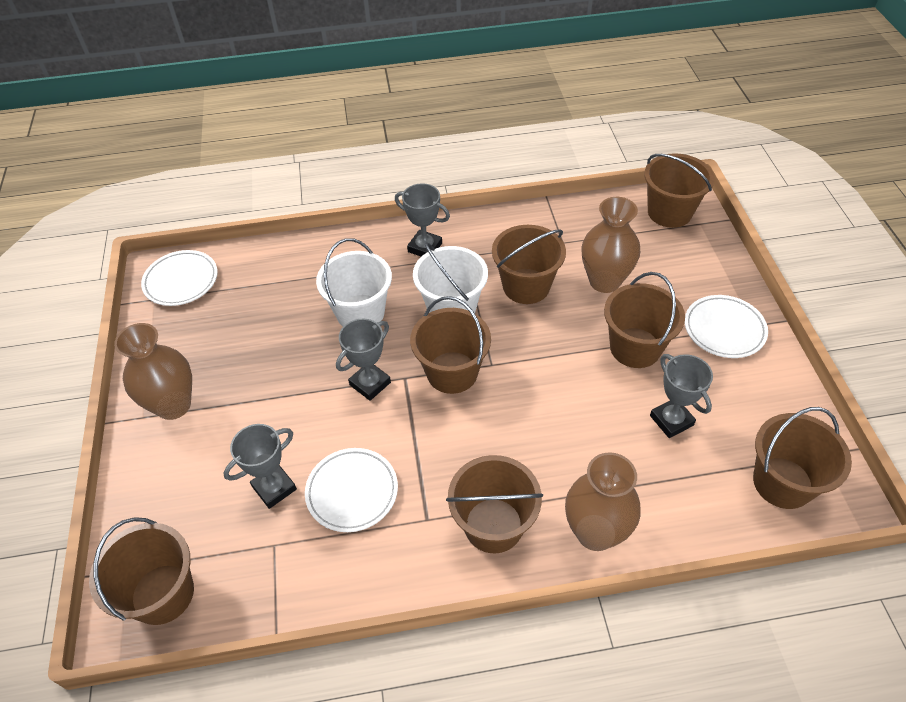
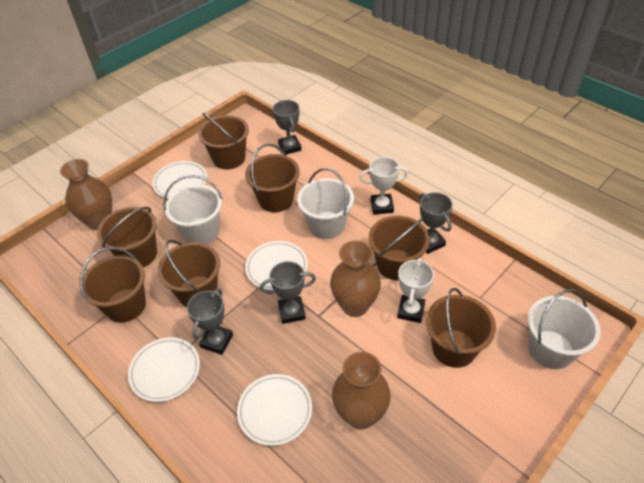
white bucket: 2 -> 3
white plate: 3 -> 4
white trophy: 0 -> 2

